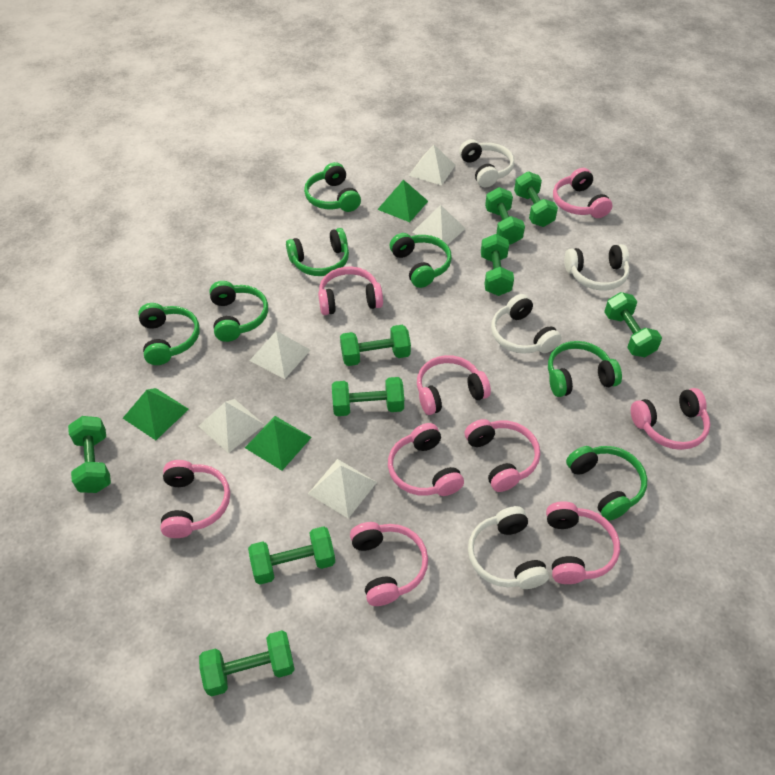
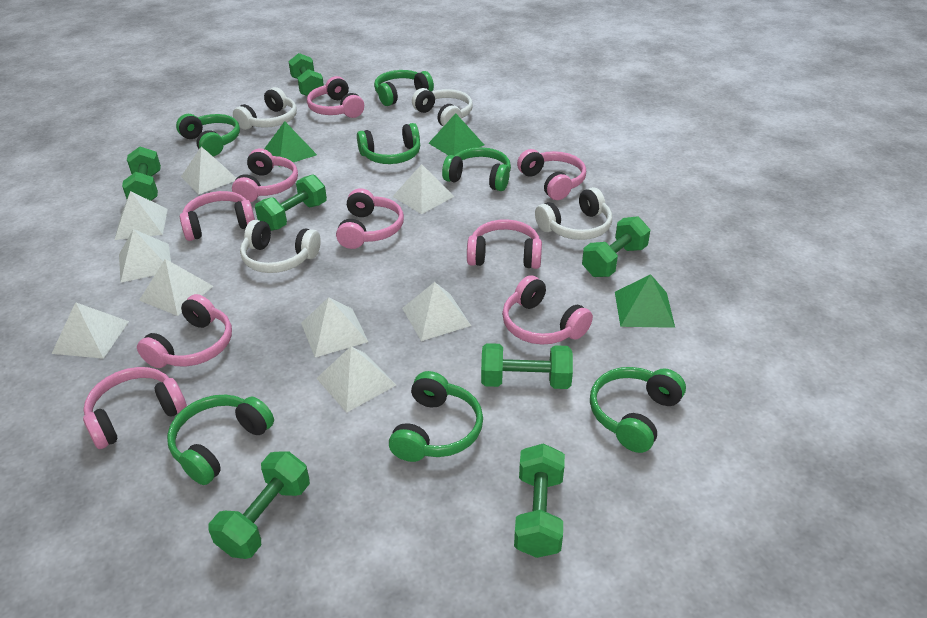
green dumbbell: 9 -> 7
white pyramid: 5 -> 9

